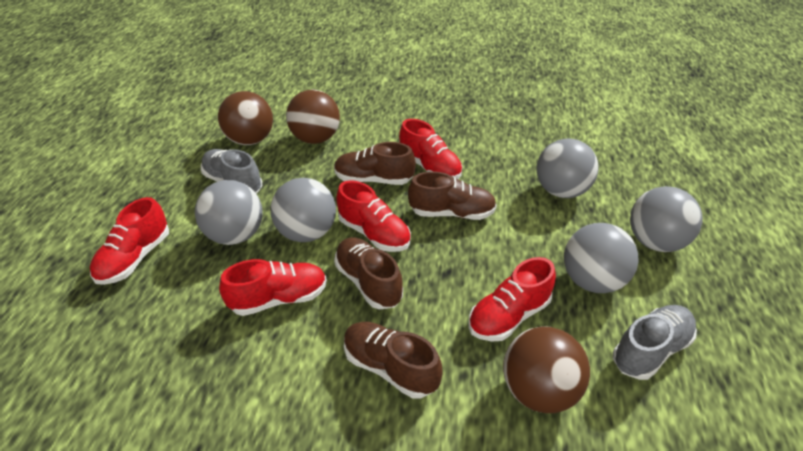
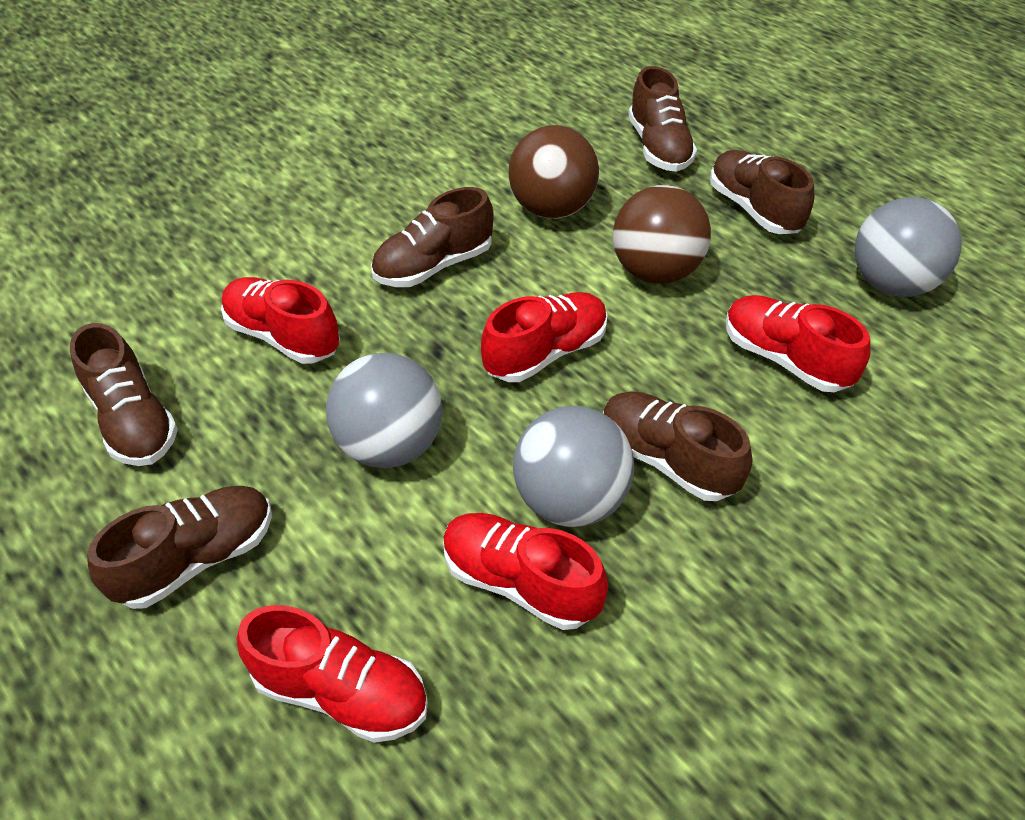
brown ball: 3 -> 2
brown shoe: 4 -> 6
grey ball: 5 -> 3
grey shoe: 2 -> 0

